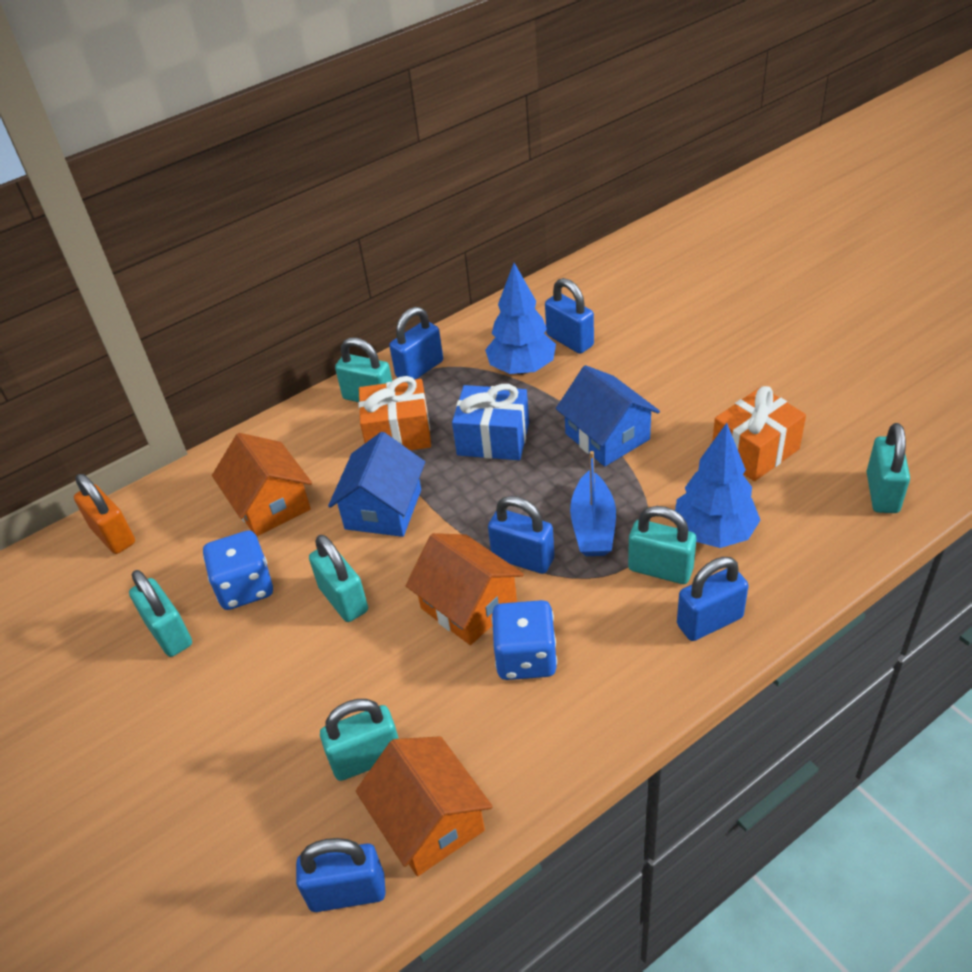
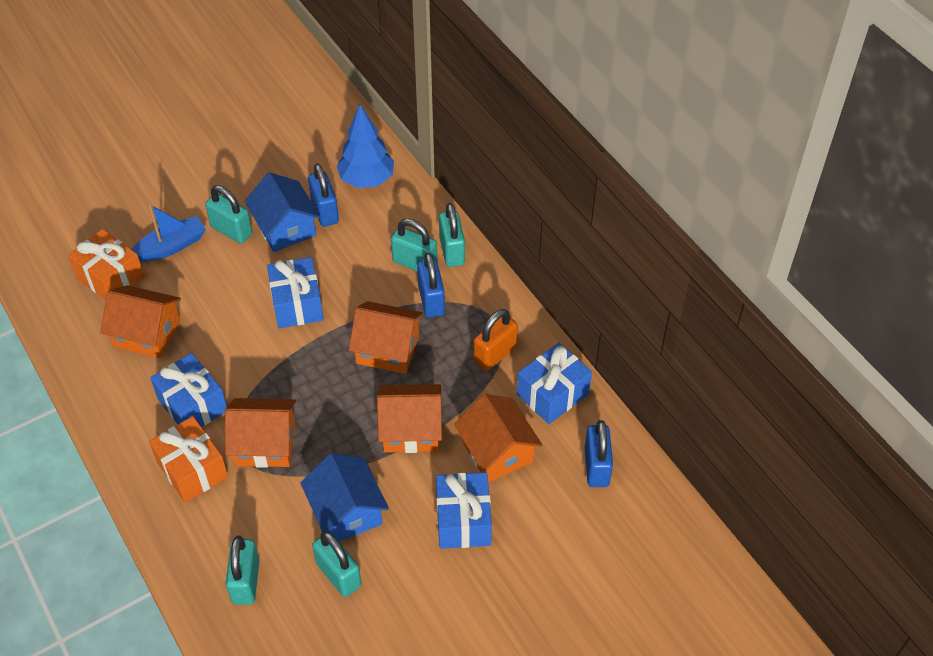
blue dice: 2 -> 0
blue gift: 1 -> 4
blue padlock: 5 -> 3
blue tree: 2 -> 1
orange house: 3 -> 5
turquoise padlock: 6 -> 5

